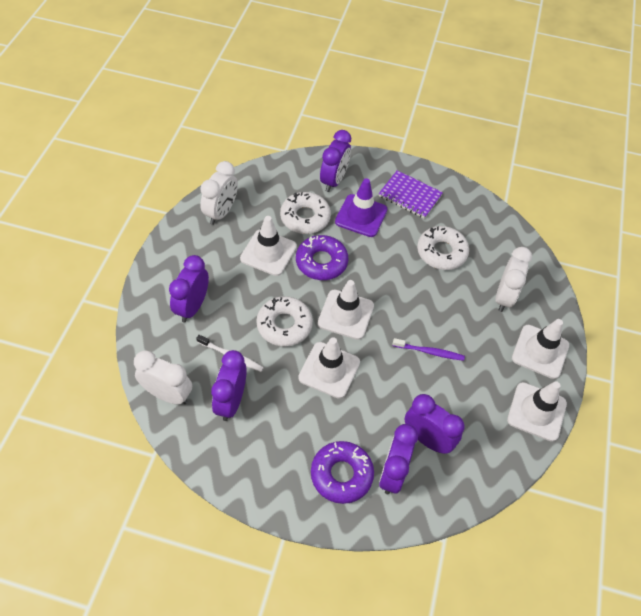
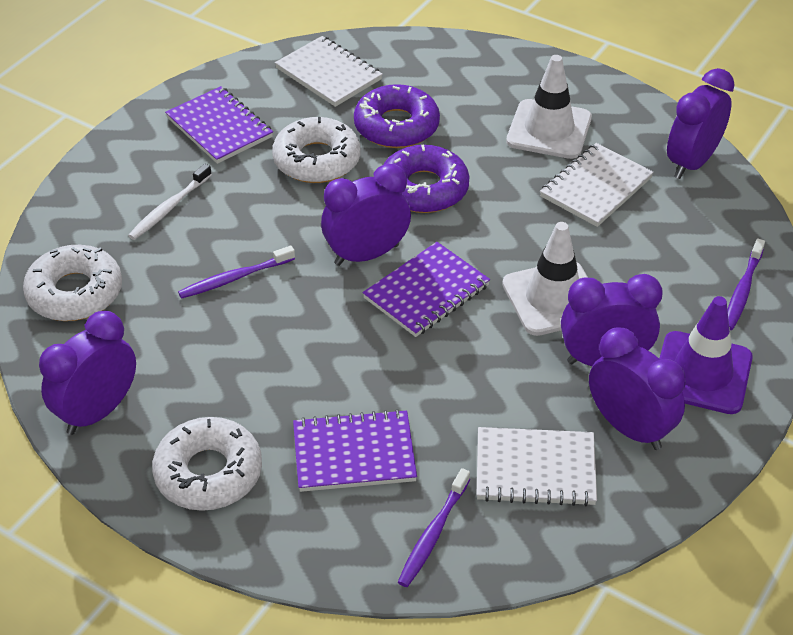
purple notebook: 1 -> 3
purple toothbrush: 1 -> 3
white clock: 3 -> 0
white notebook: 0 -> 3
white traffic cone: 5 -> 2

